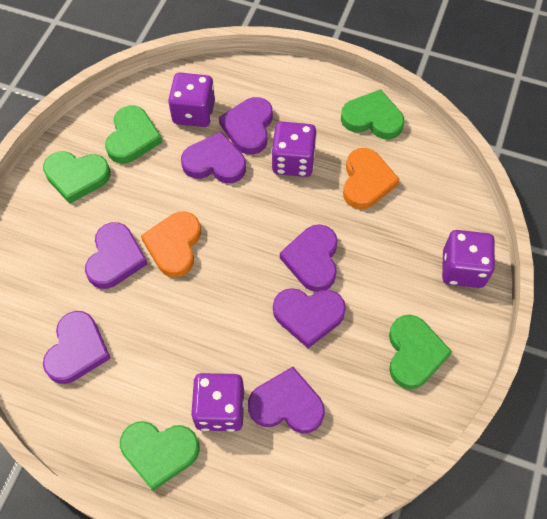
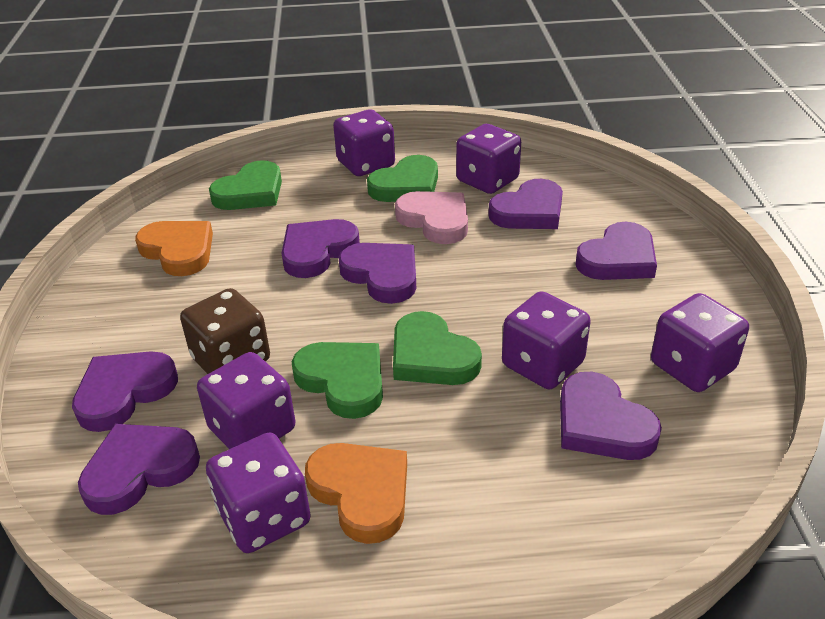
brown dice: 0 -> 1
green heart: 5 -> 4
pink heart: 0 -> 1
purple dice: 4 -> 6

